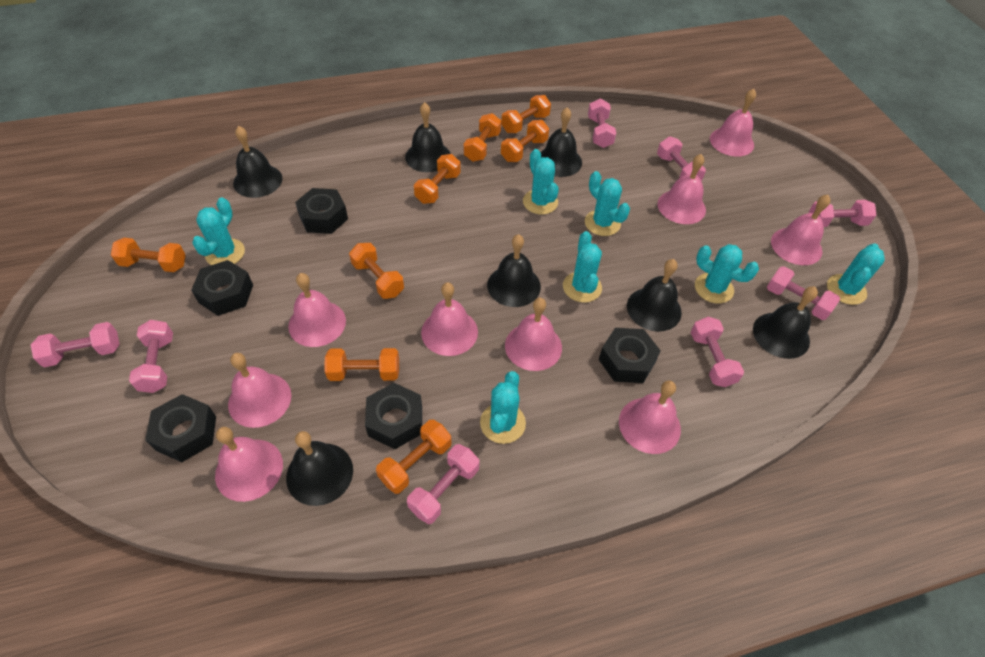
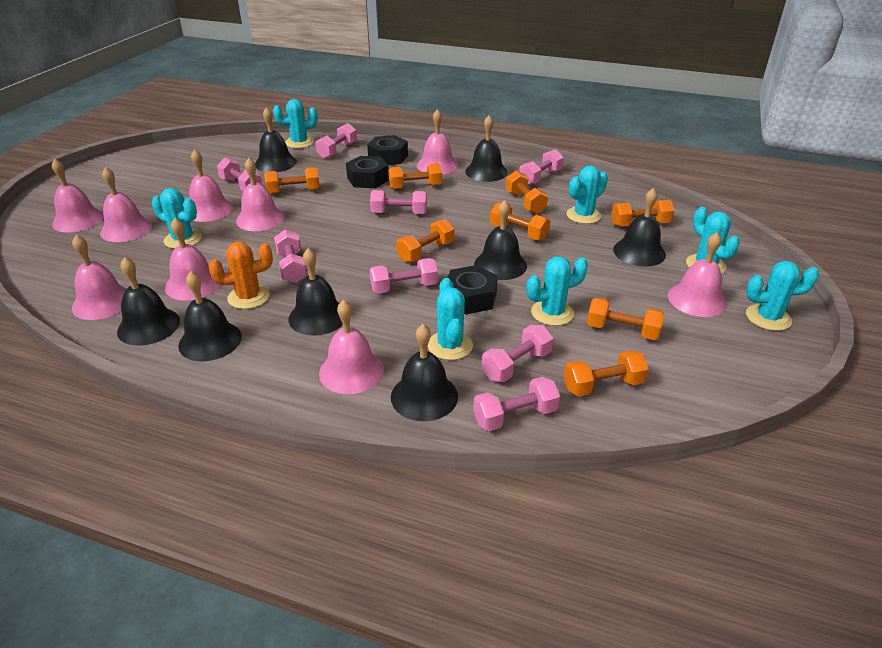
black bell: 7 -> 8
black nut: 5 -> 3
orange cactus: 0 -> 1

